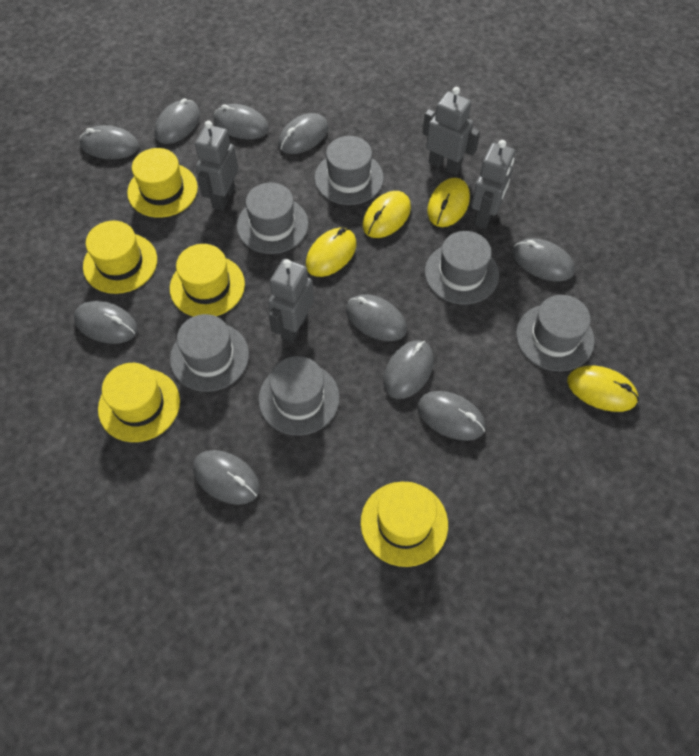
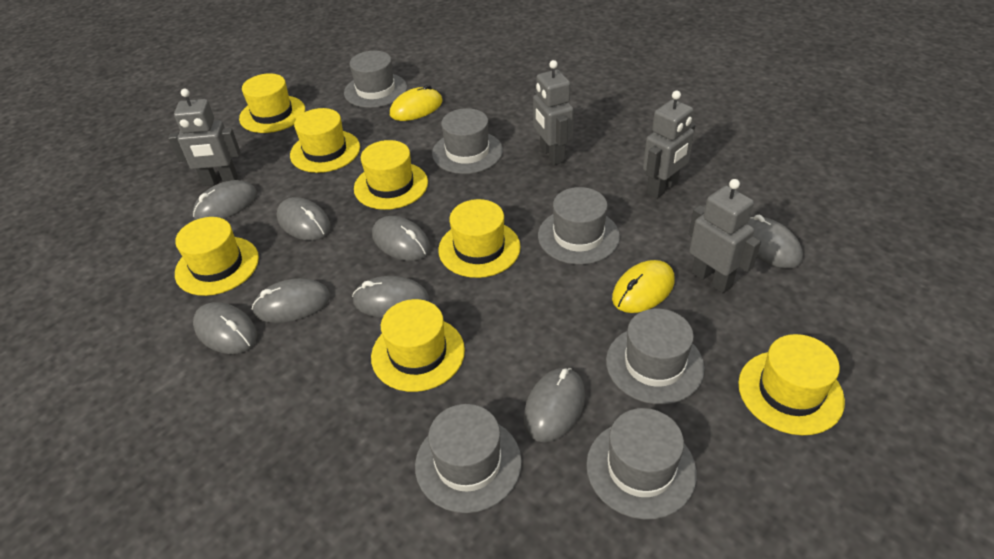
grey mouse: 10 -> 8
yellow hat: 5 -> 7
yellow mouse: 4 -> 2

